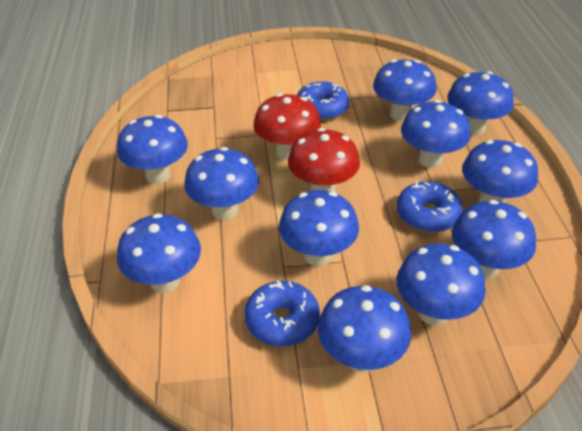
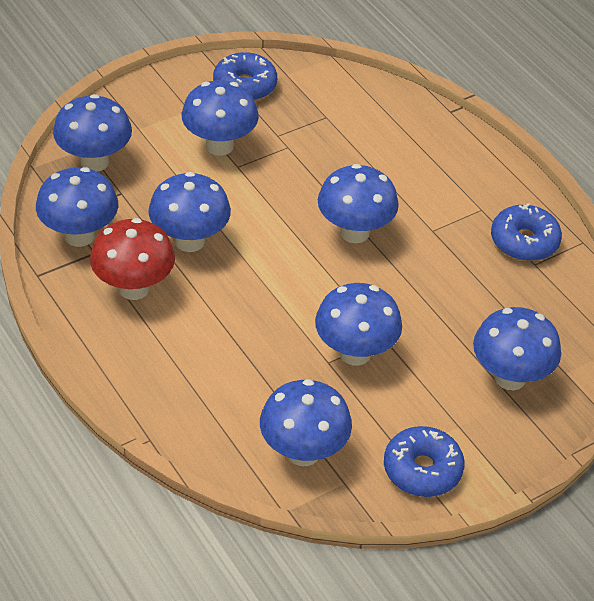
blue mushroom: 11 -> 8
red mushroom: 2 -> 1

